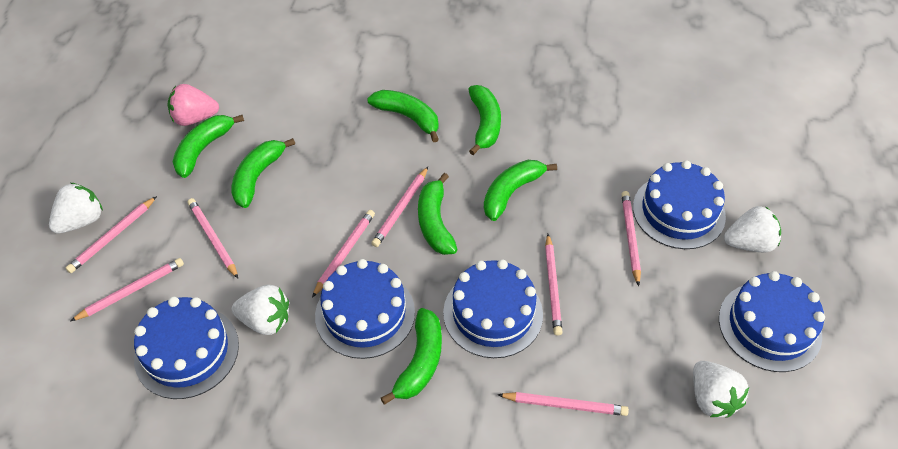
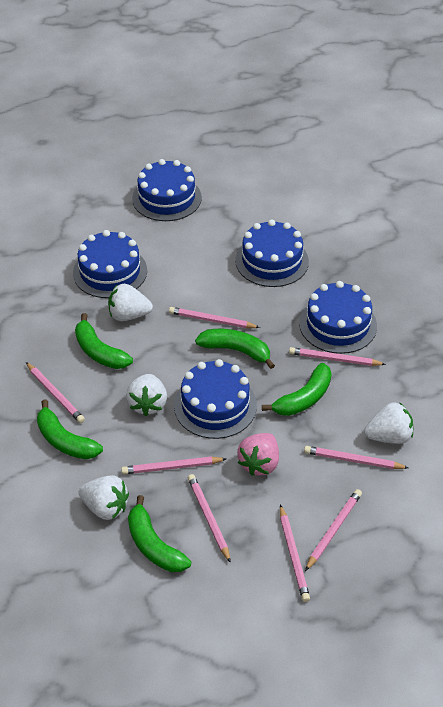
green banana: 7 -> 5

